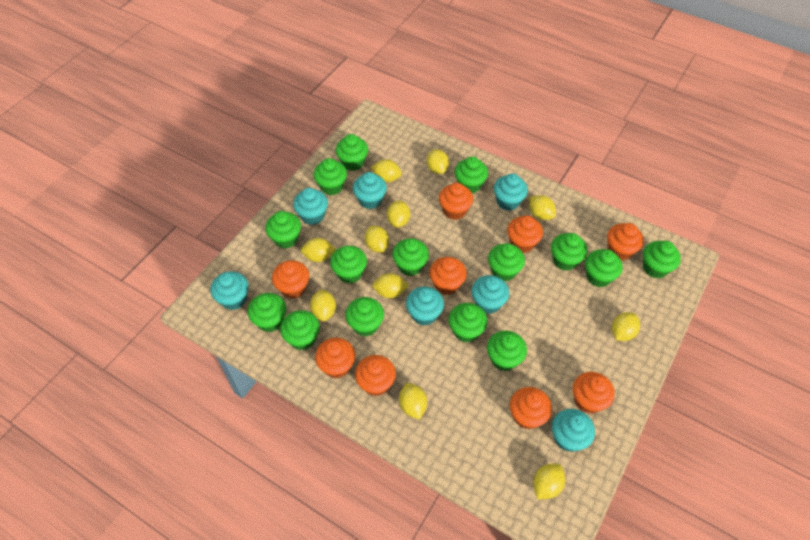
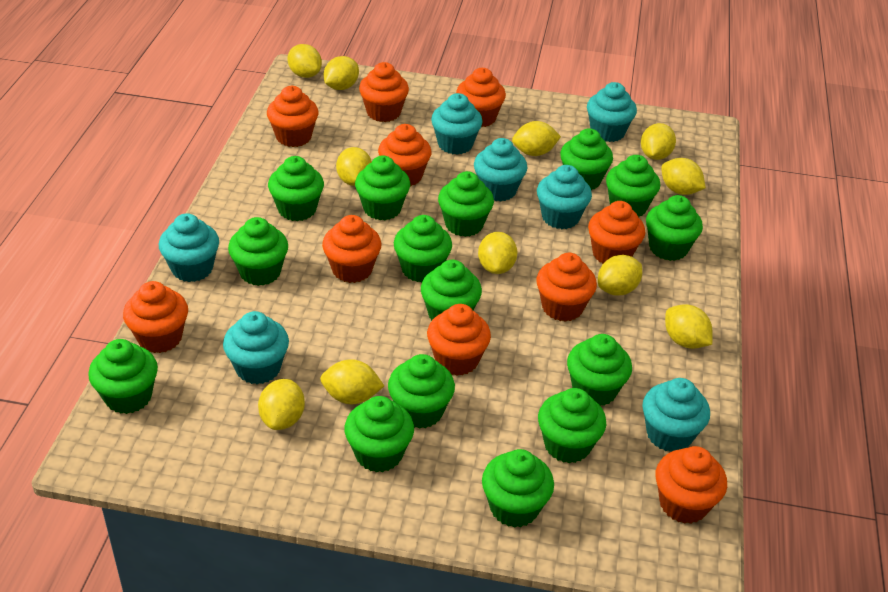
orange cupcake: 9 -> 10

